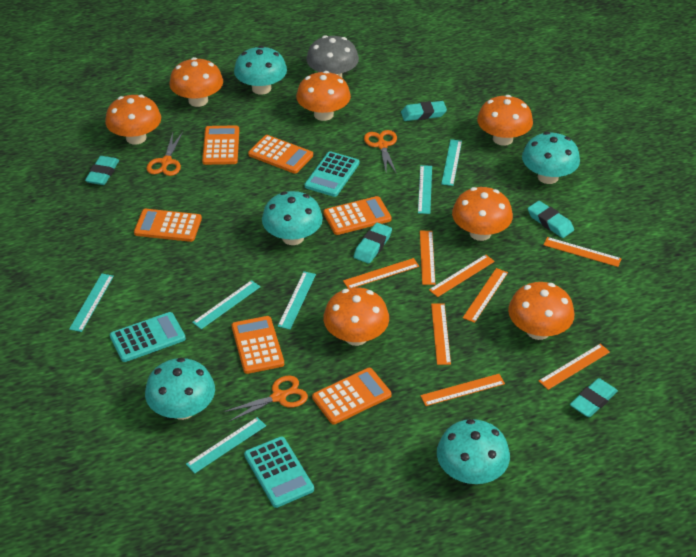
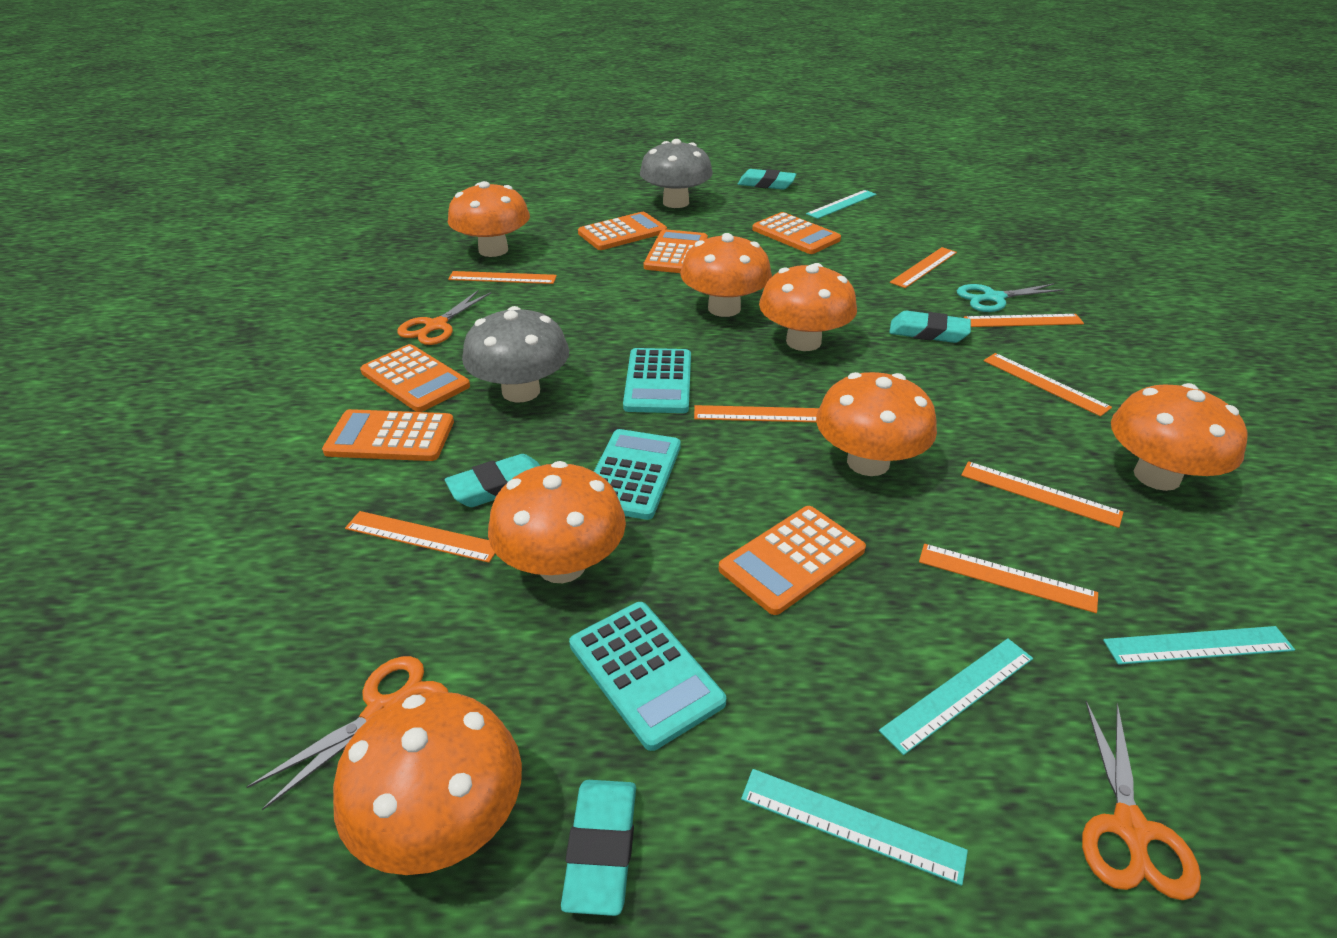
grey mushroom: 1 -> 2
turquoise eraser: 5 -> 4
turquoise mushroom: 5 -> 0
turquoise ruler: 6 -> 4
turquoise scissors: 0 -> 1

